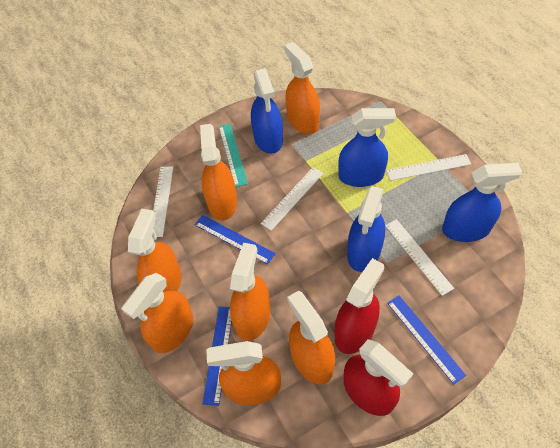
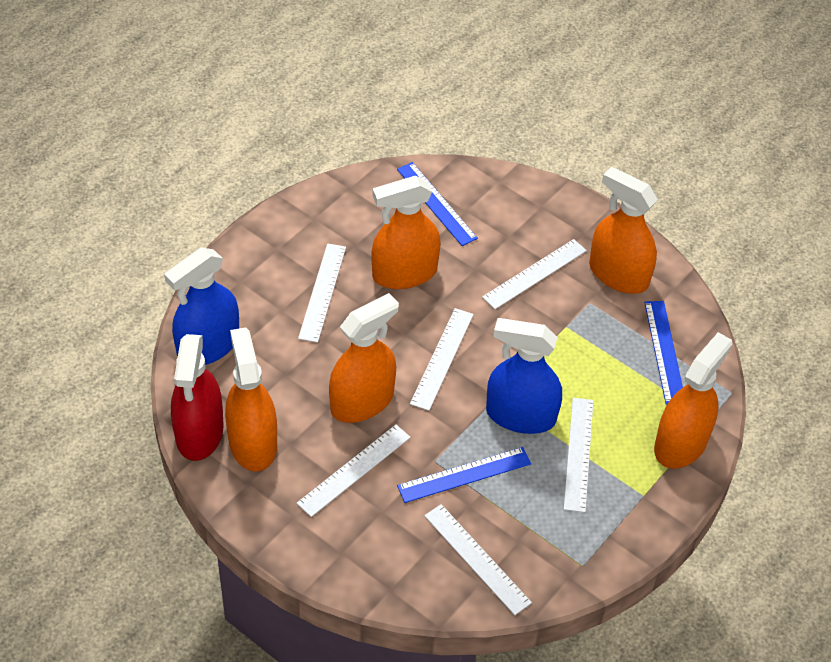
blue spray bottle: 4 -> 2
orange spray bottle: 7 -> 5
red spray bottle: 2 -> 1
turquoise ruler: 1 -> 0
white ruler: 4 -> 6

